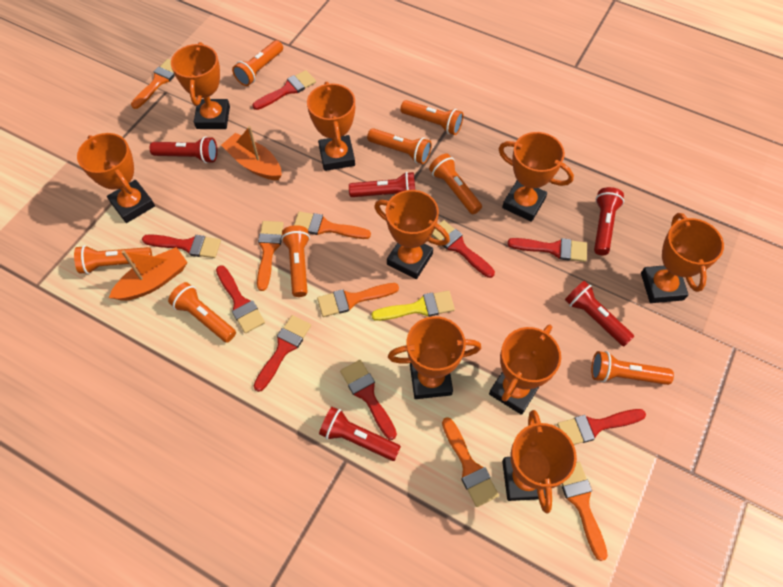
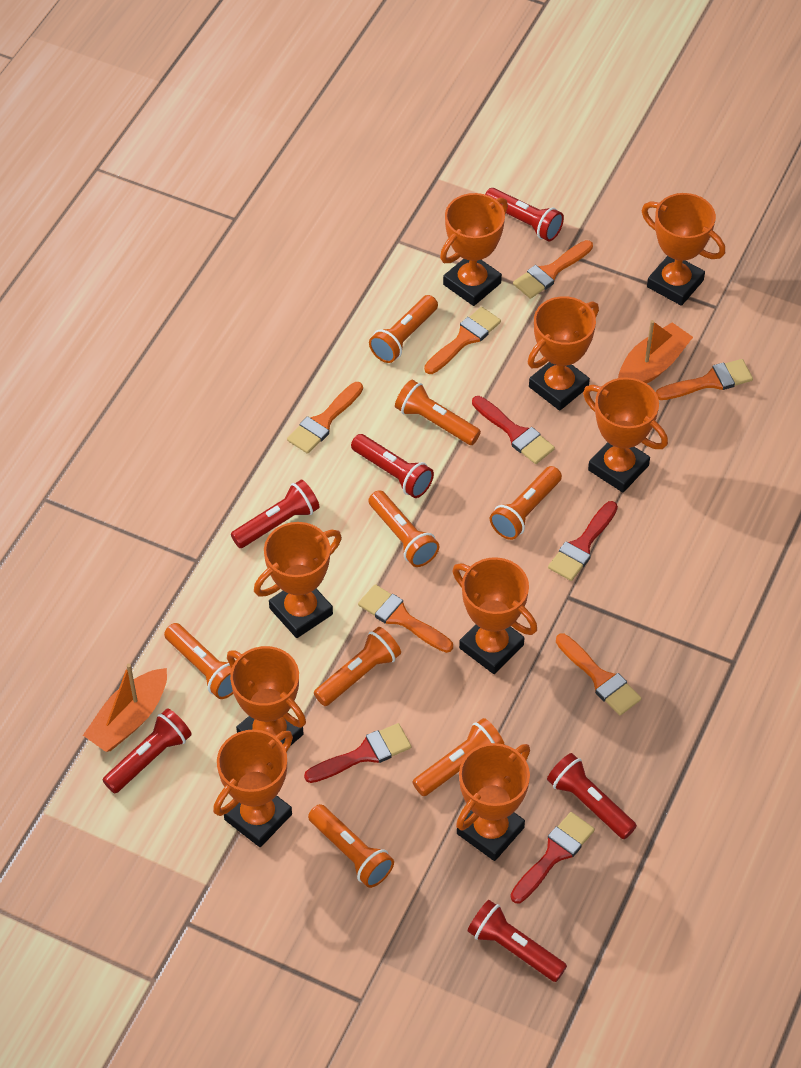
red brush: 8 -> 4
red flashlight: 5 -> 6
yellow brush: 1 -> 0

